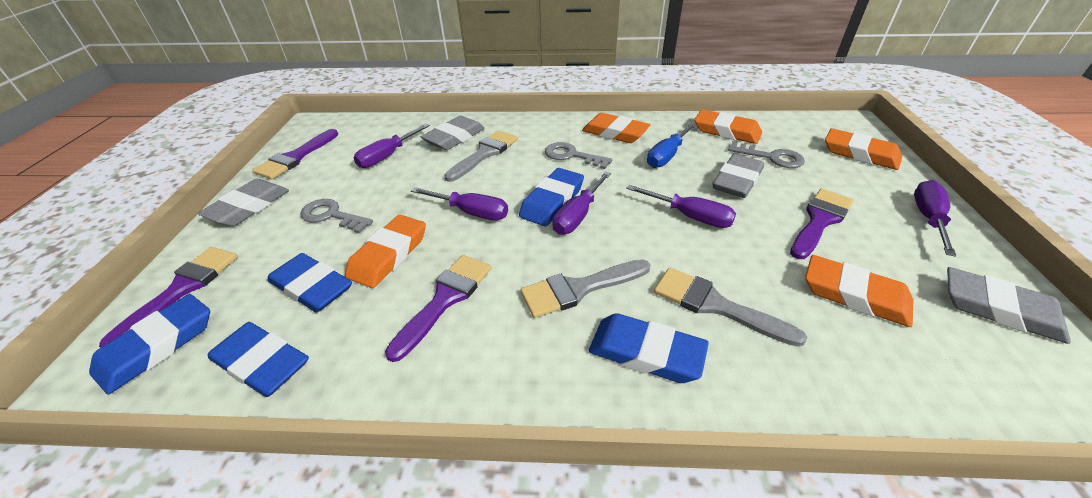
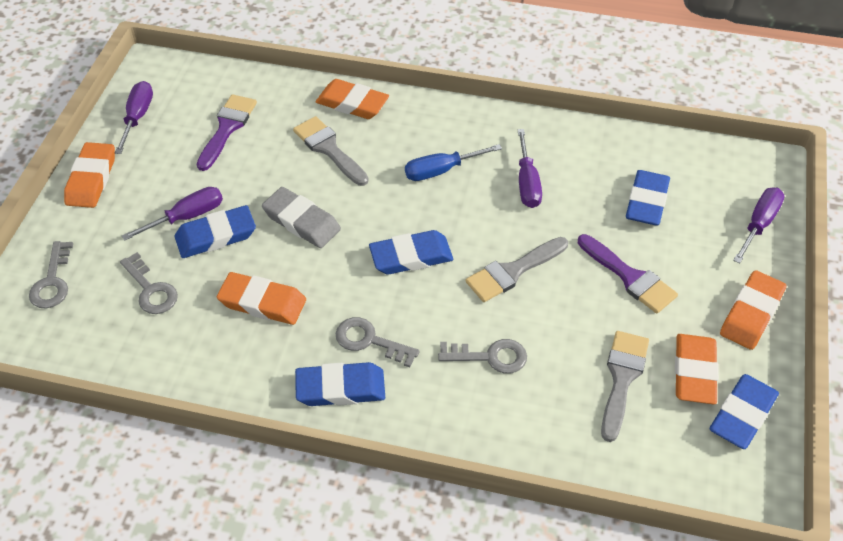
grey eraser: 4 -> 1
grey key: 3 -> 4
purple brush: 4 -> 2
purple screwdriver: 5 -> 4

